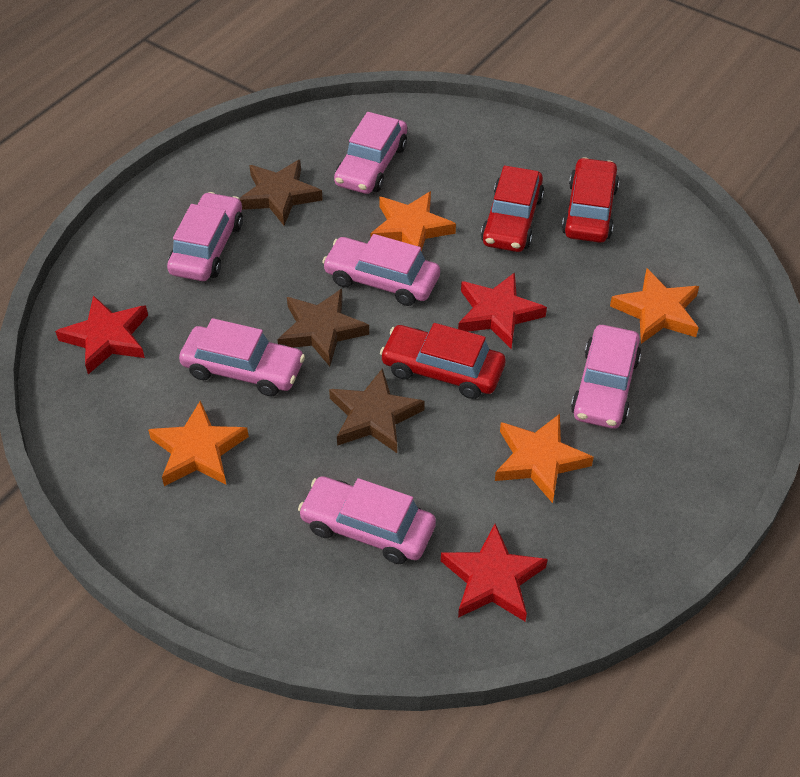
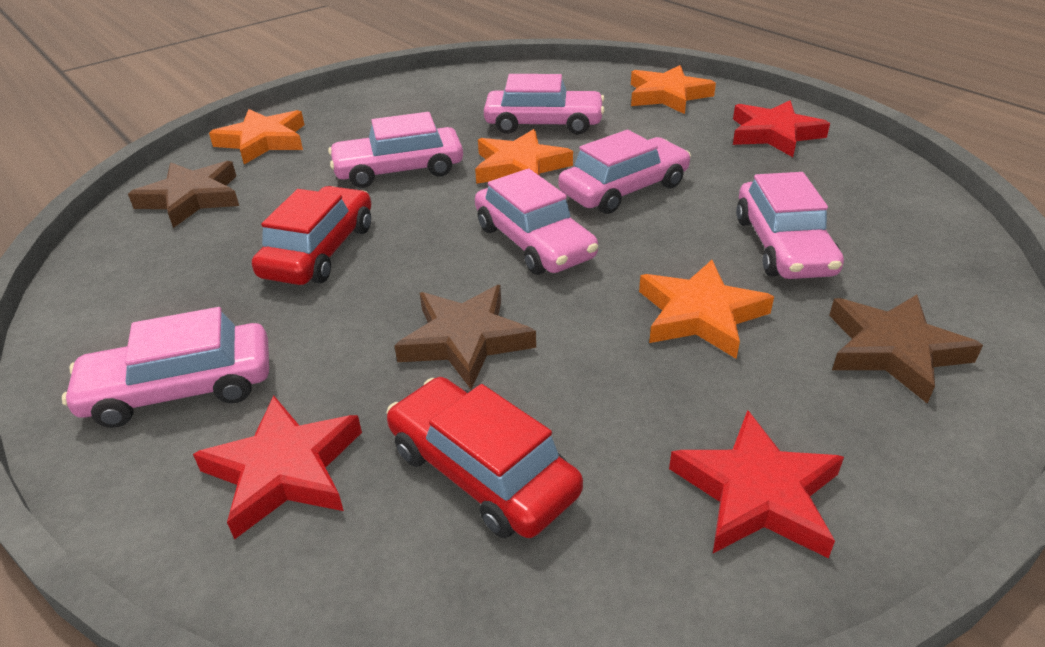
red car: 3 -> 2

